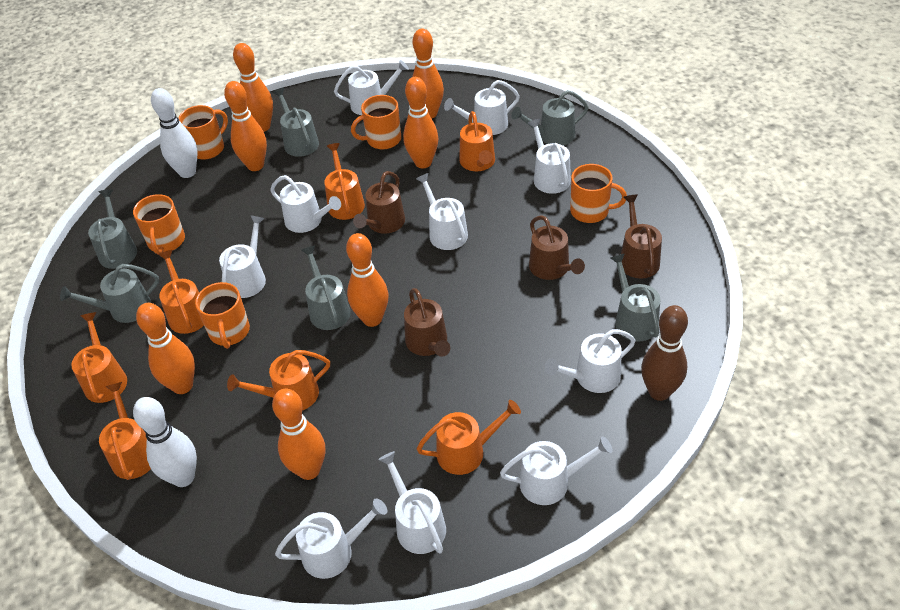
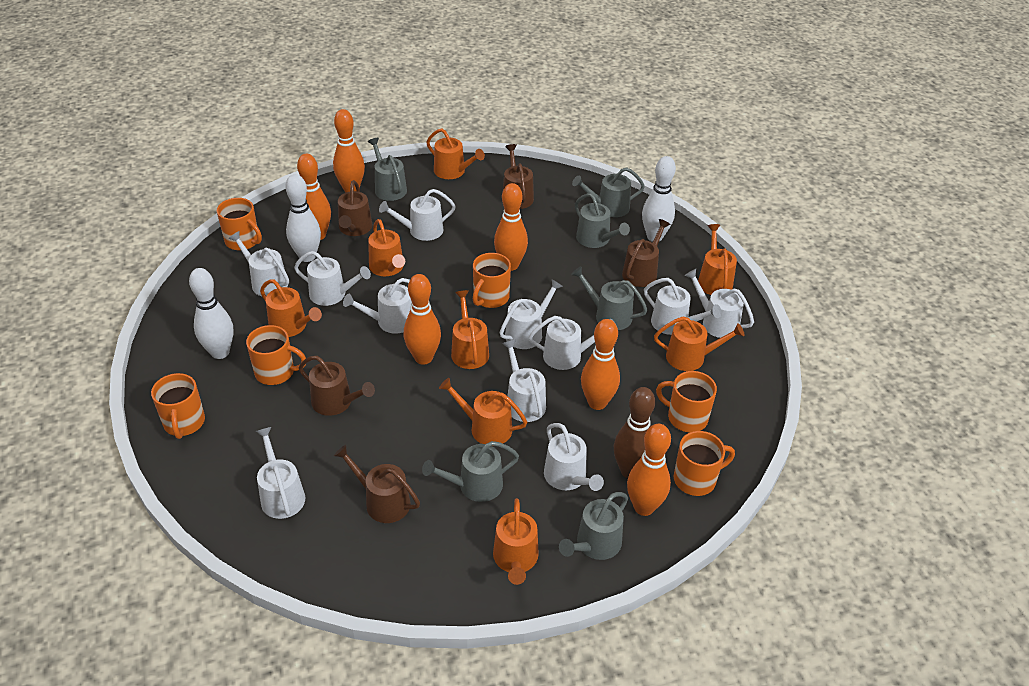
brown watering can: 4 -> 5
orange bowling pin: 7 -> 6
orange mug: 5 -> 6
orange watering can: 7 -> 8
white bowling pin: 2 -> 3
white watering can: 10 -> 11

